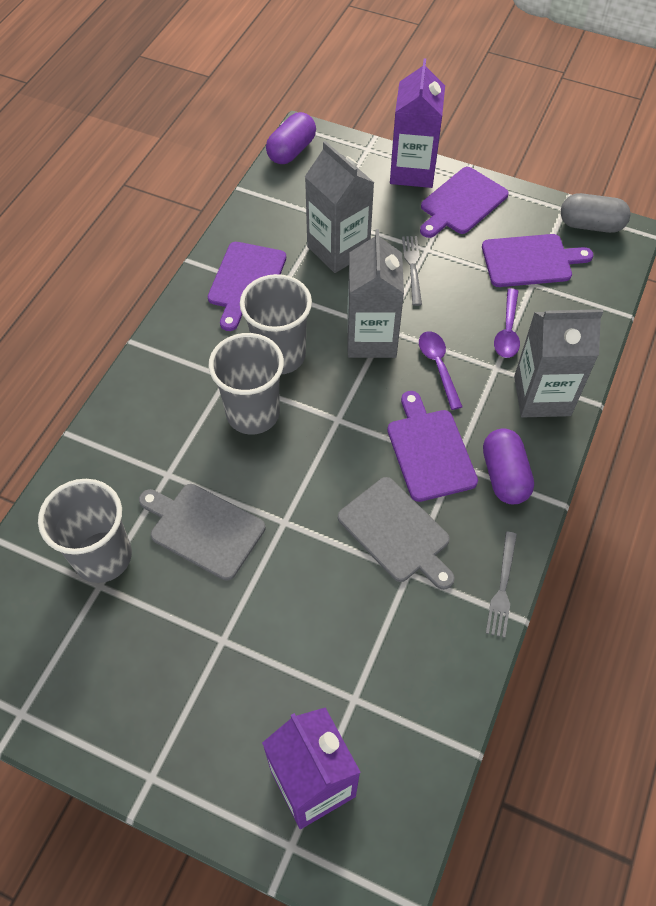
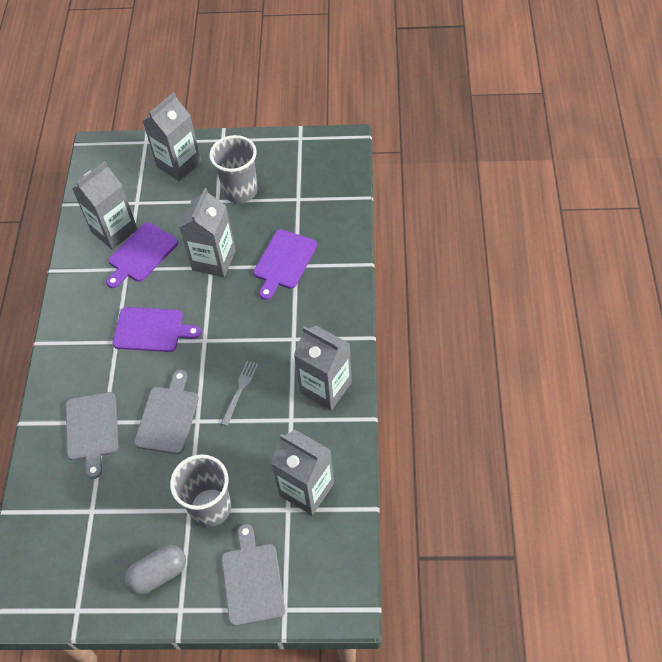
grey carton: 3 -> 5
grey cup: 3 -> 2
grey cutting board: 2 -> 3
grey fork: 2 -> 1
purple capsule: 2 -> 0
purple carton: 2 -> 0
purple cutting board: 4 -> 3
purple spoon: 2 -> 0

